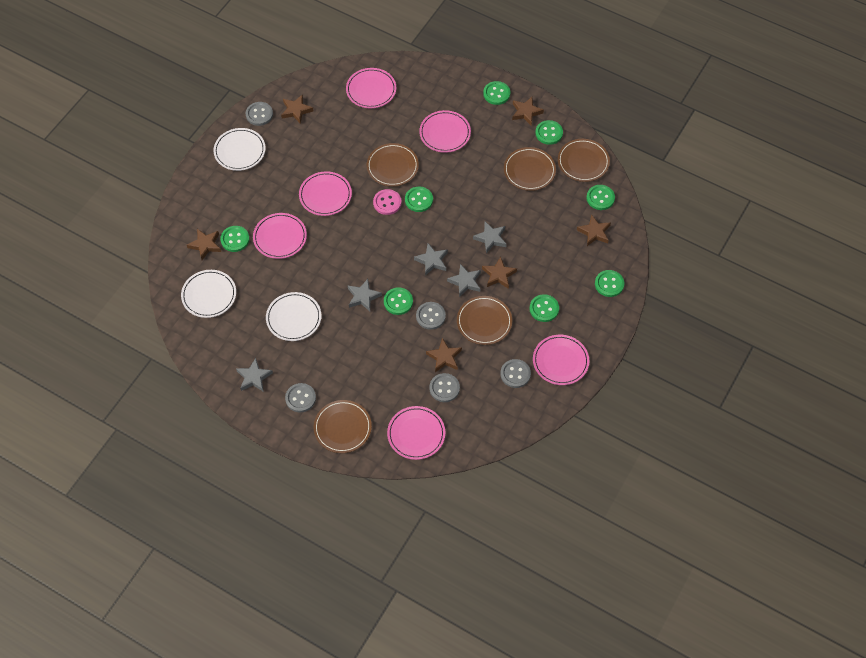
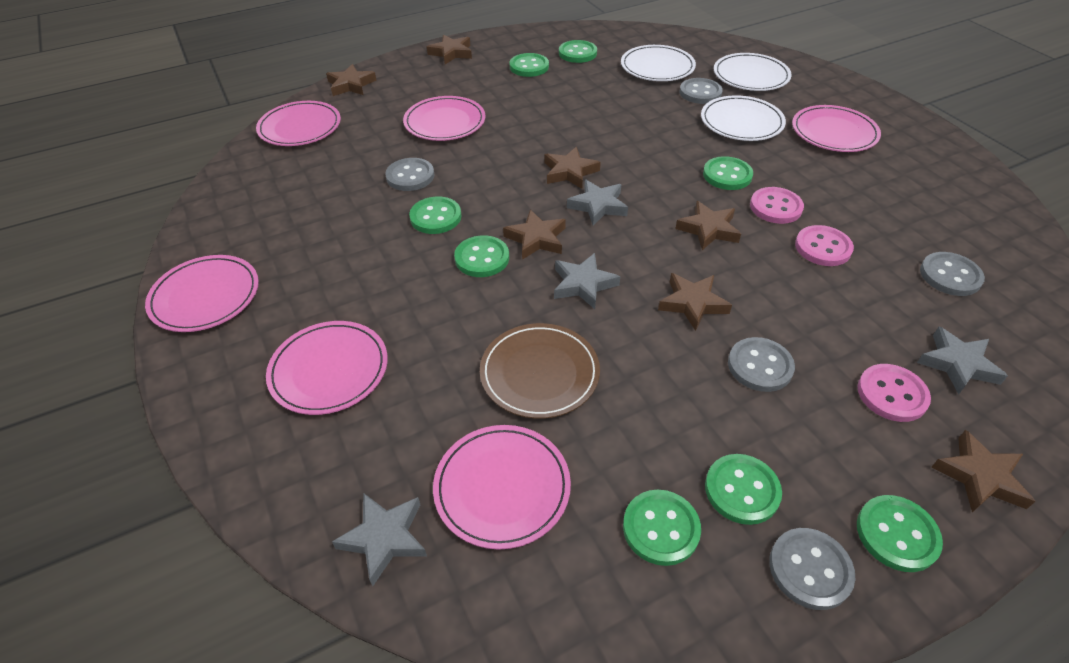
brown plate: 5 -> 1
brown star: 6 -> 7
grey star: 5 -> 4
pink button: 1 -> 3

